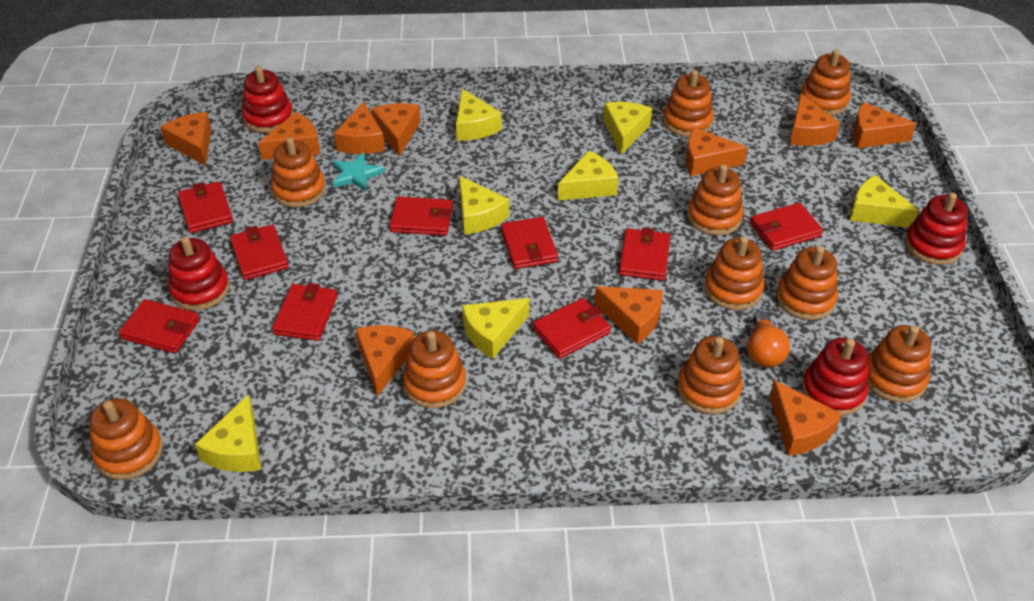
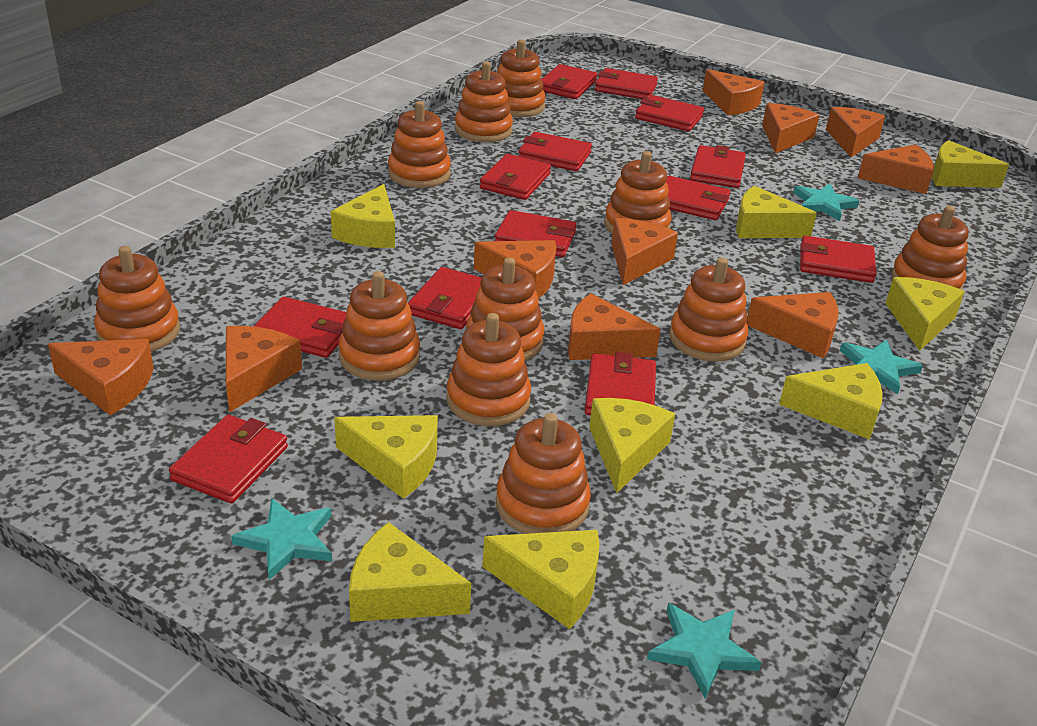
orange light bulb: 1 -> 0
orange stacking toy: 10 -> 11
red stacking toy: 4 -> 0
red wallet: 9 -> 13
turquoise star: 1 -> 4
yellow cheese: 7 -> 9

